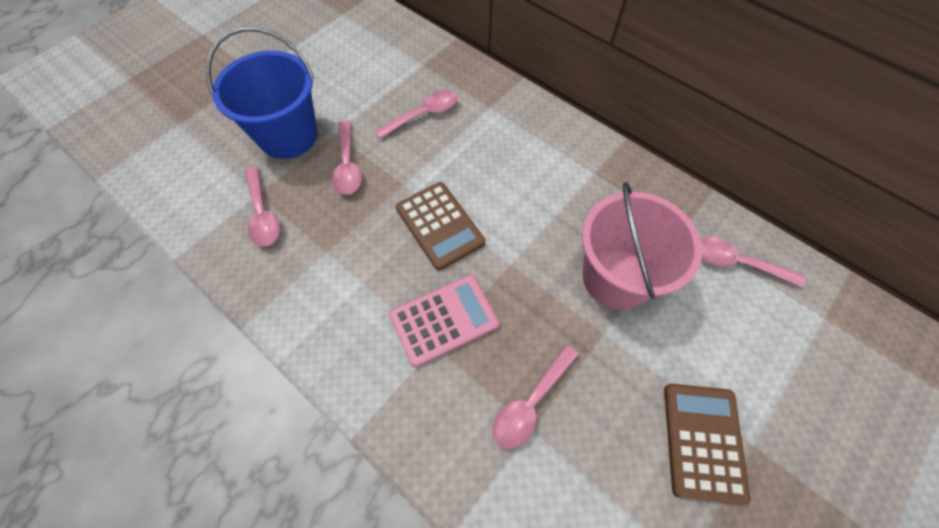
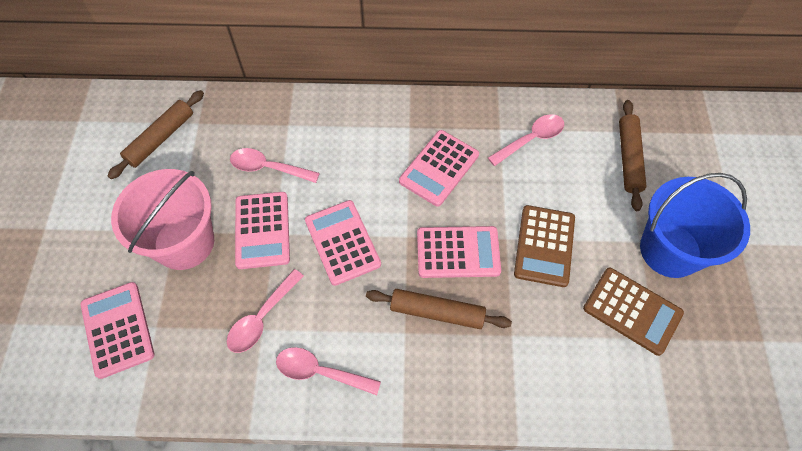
brown rolling pin: 0 -> 3
pink calculator: 1 -> 5
pink spoon: 5 -> 4

